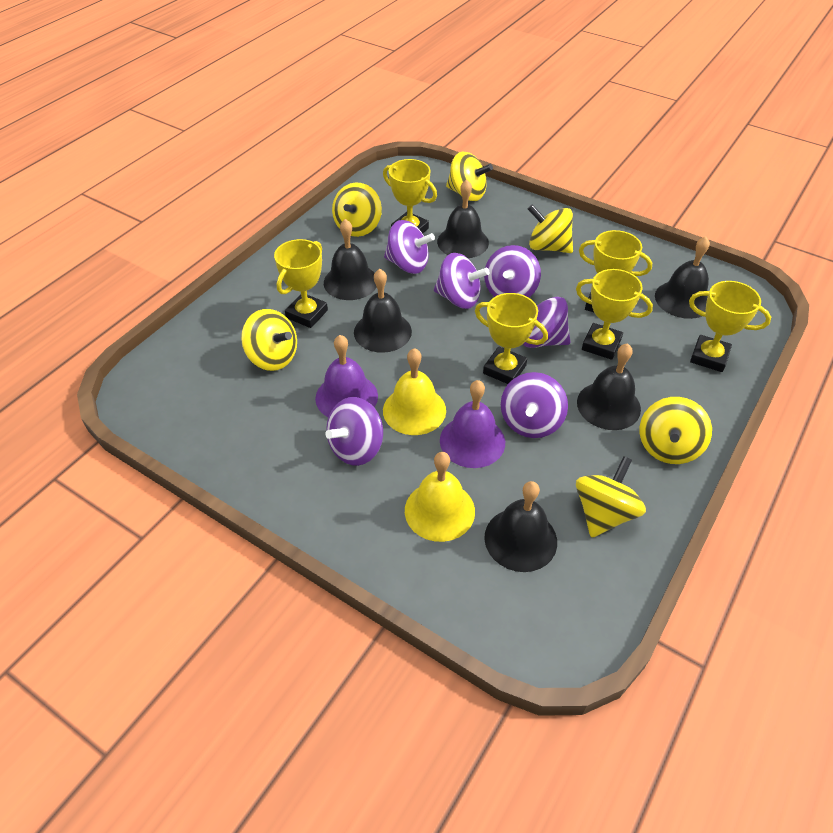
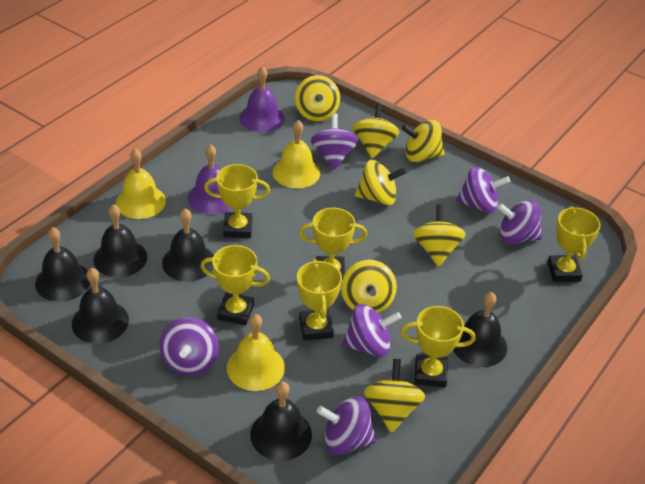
yellow bell: 2 -> 3
yellow spinning top: 6 -> 7

